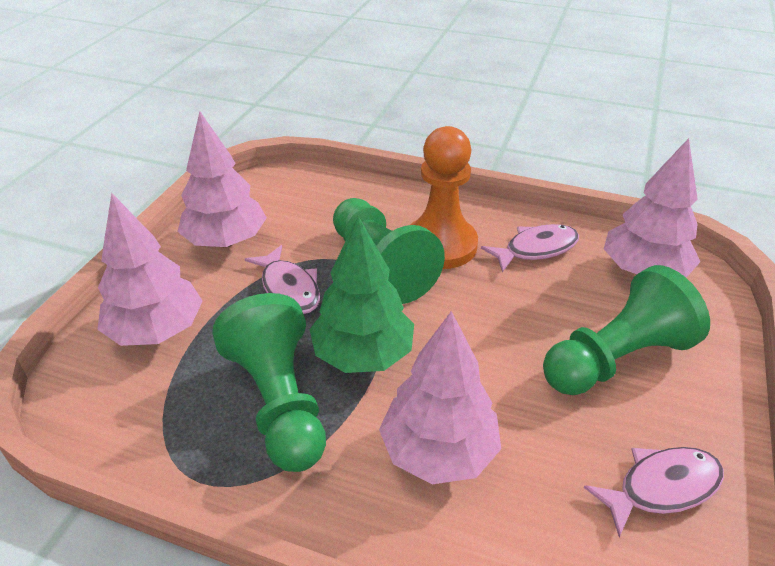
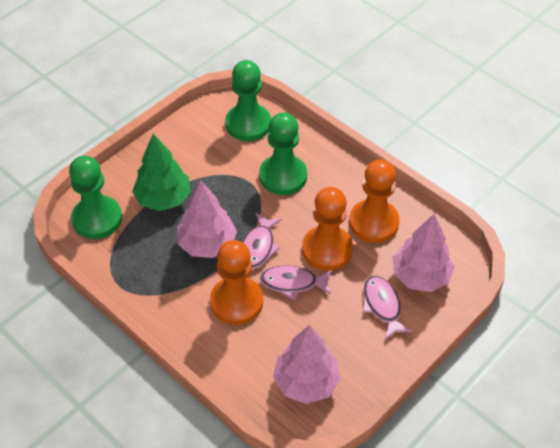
orange pawn: 1 -> 3
pink tree: 4 -> 3

